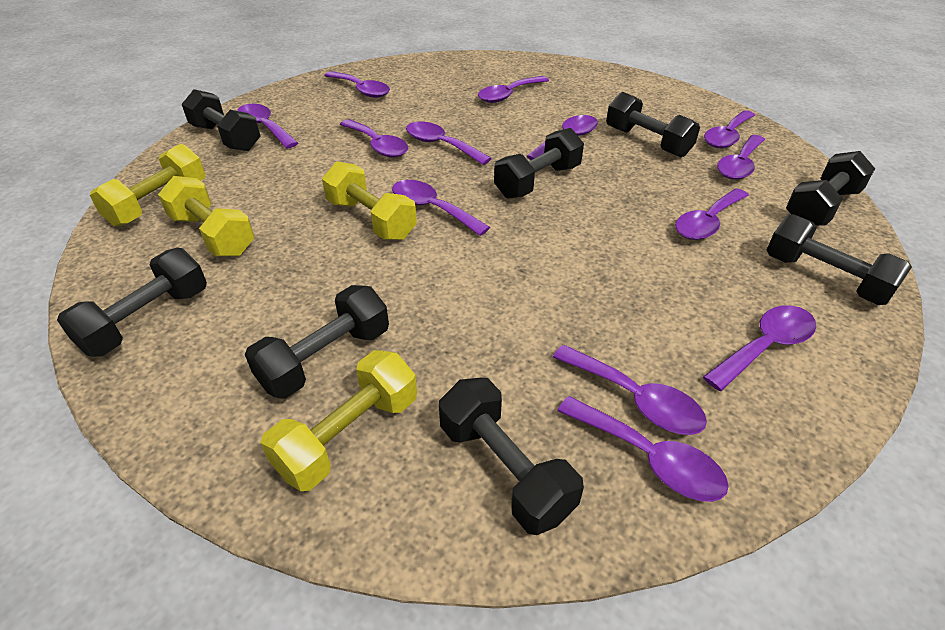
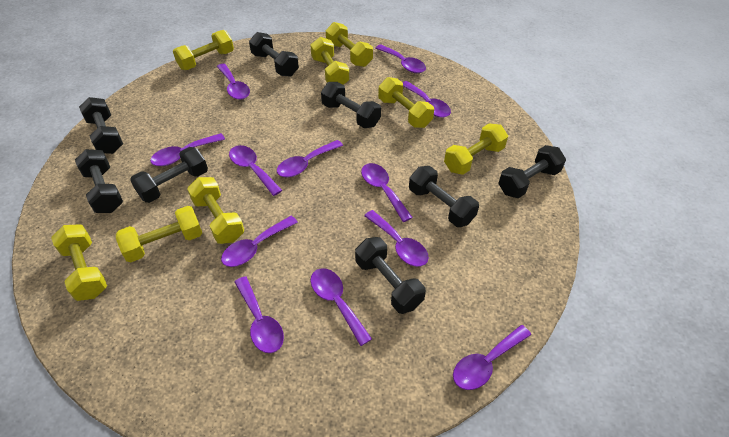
purple spoon: 13 -> 12
yellow dumbbell: 4 -> 8

